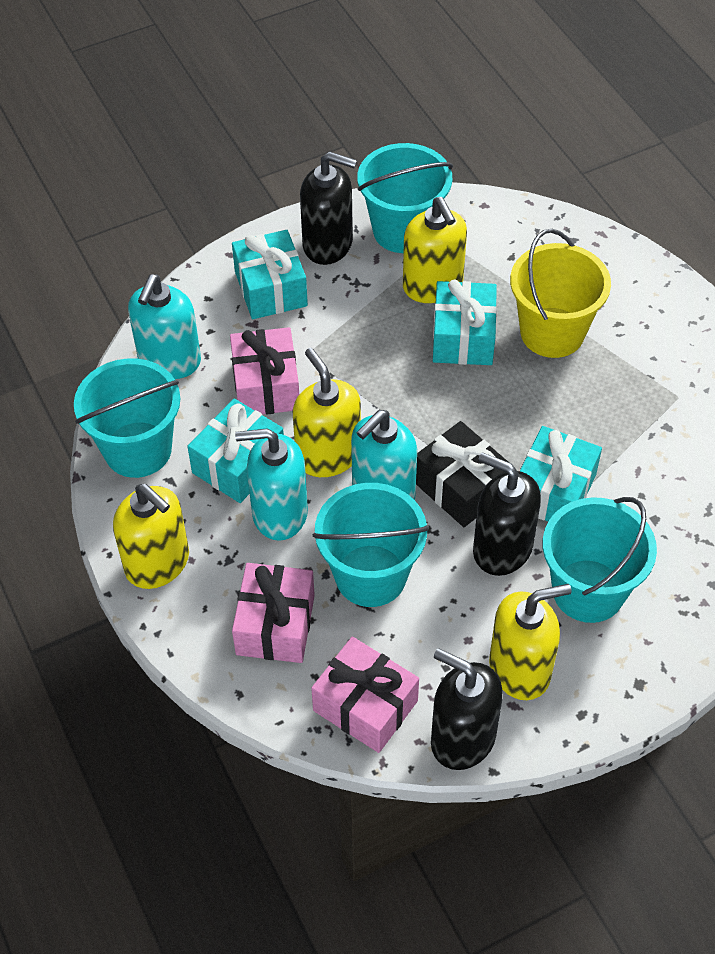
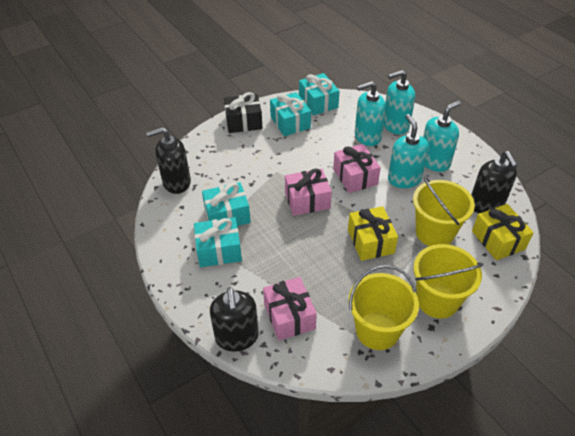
turquoise bucket: 4 -> 0
turquoise soap dispenser: 3 -> 4
yellow bucket: 1 -> 3
yellow gift: 0 -> 2
yellow soap dispenser: 4 -> 0

